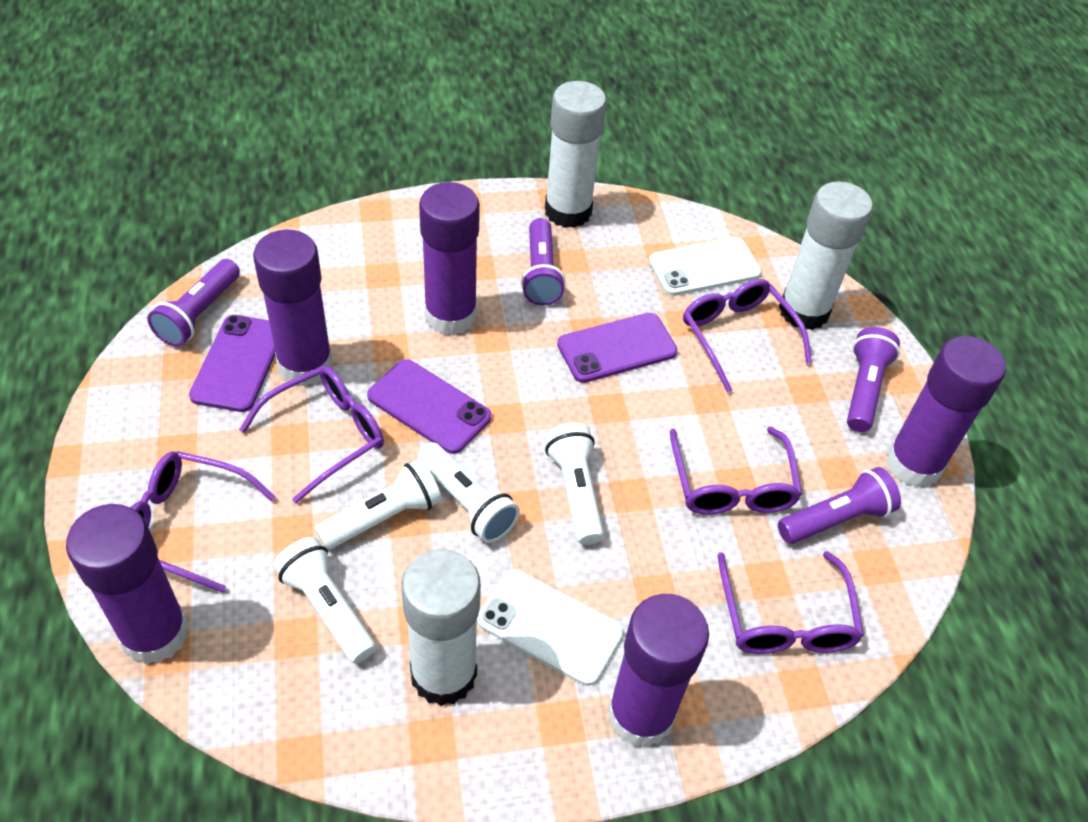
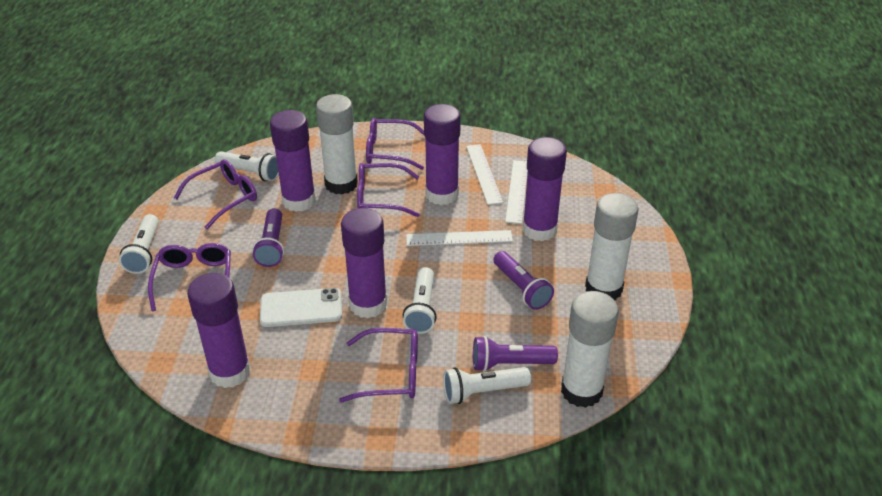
purple flashlight: 4 -> 3
purple phone: 3 -> 0
white phone: 2 -> 1
white ruler: 0 -> 3

